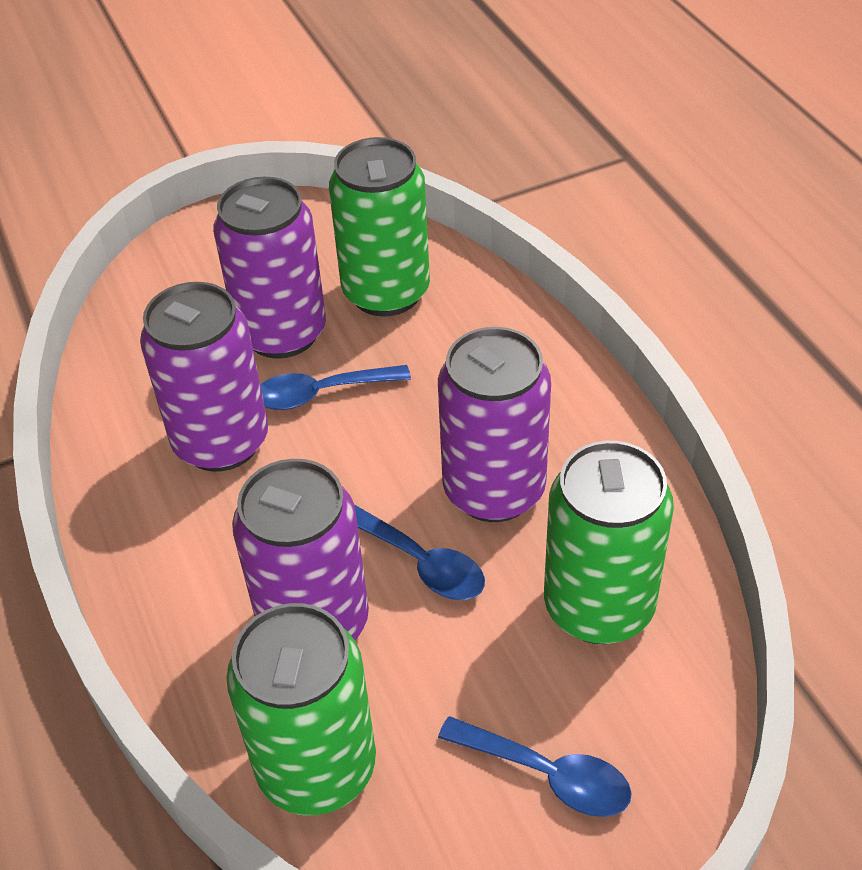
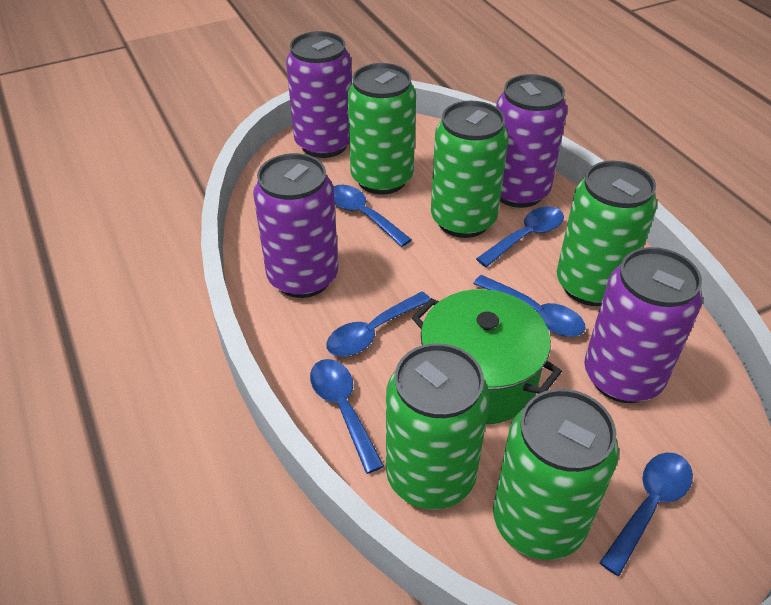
blue spoon: 3 -> 6
green can: 3 -> 5
green pot: 0 -> 1

